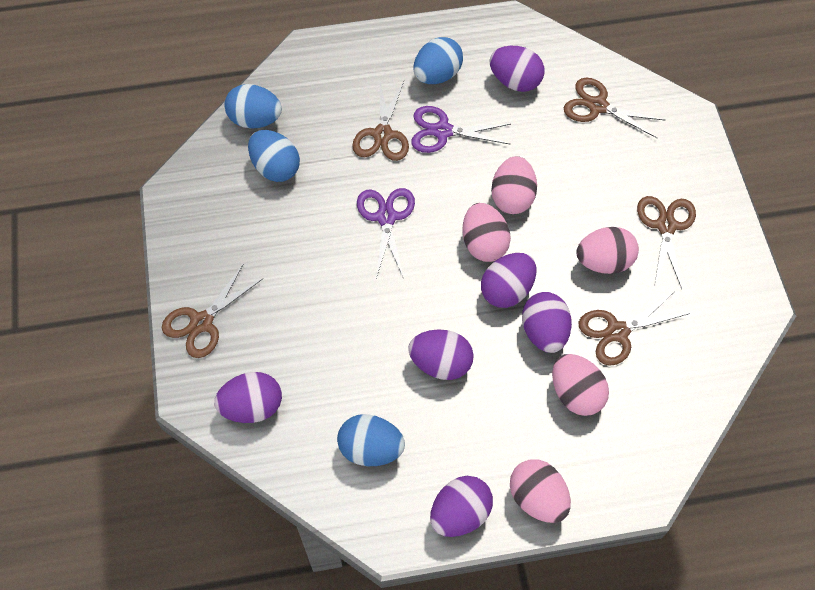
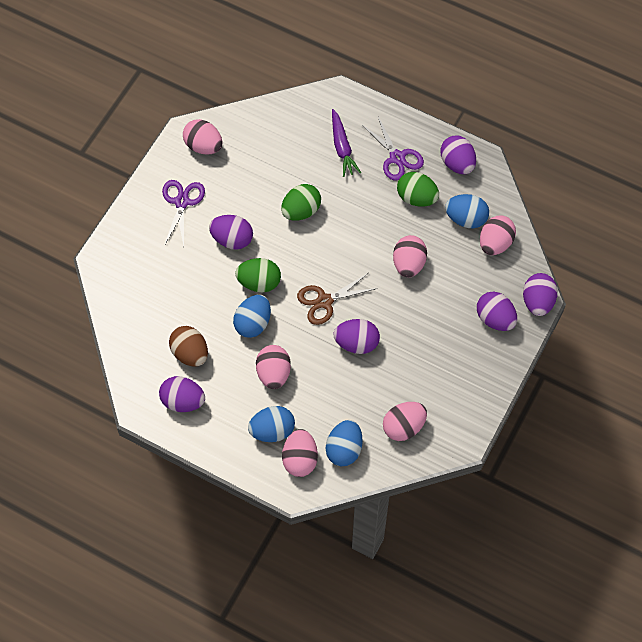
brown egg: 0 -> 1
brown scissors: 5 -> 1
green egg: 0 -> 3
pink egg: 5 -> 6
purple carrot: 0 -> 1

